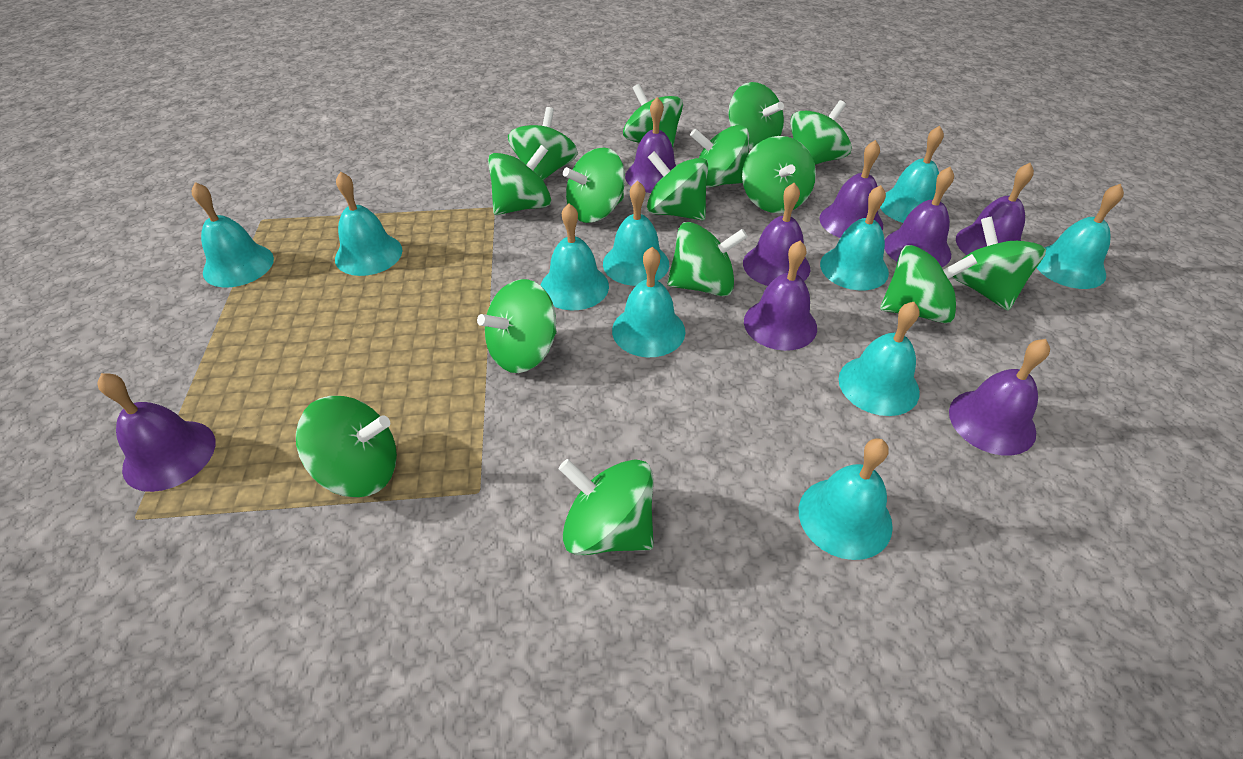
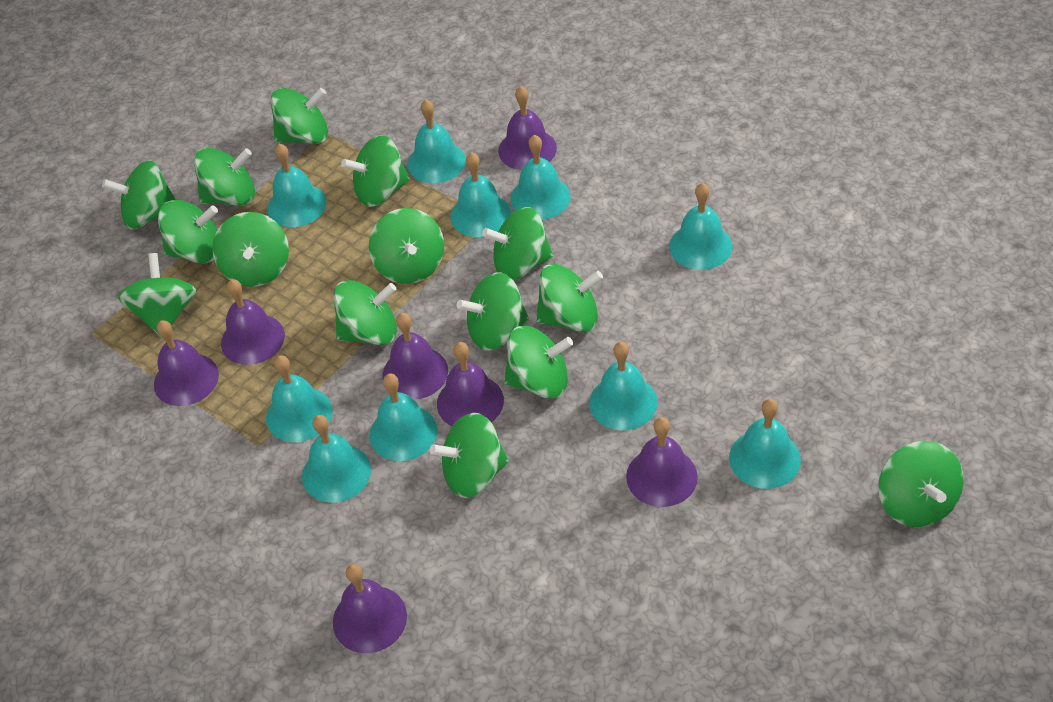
purple bell: 8 -> 7

